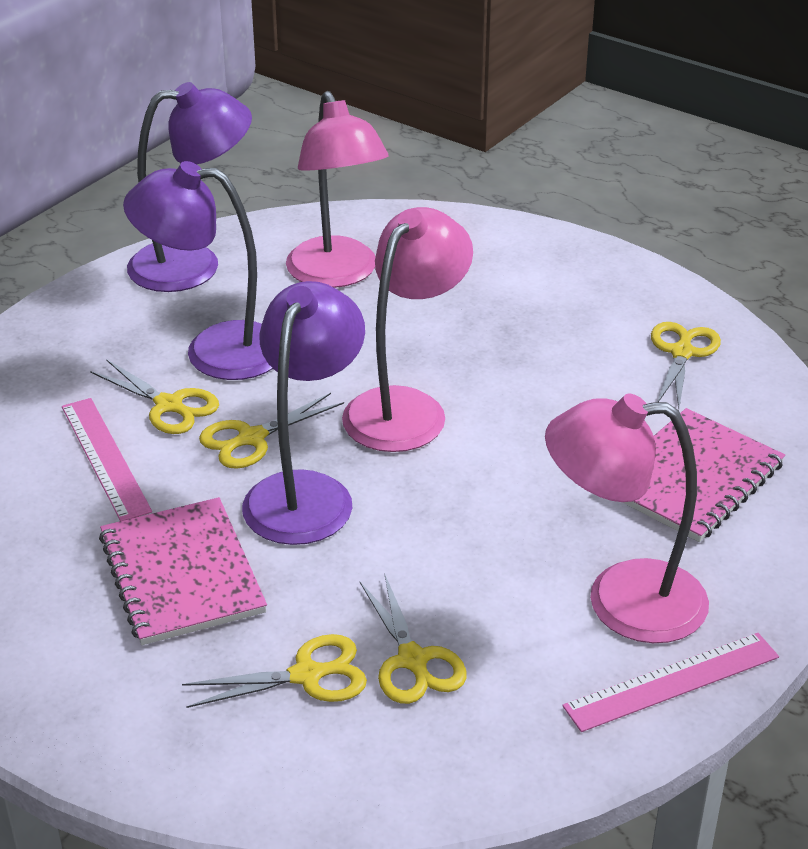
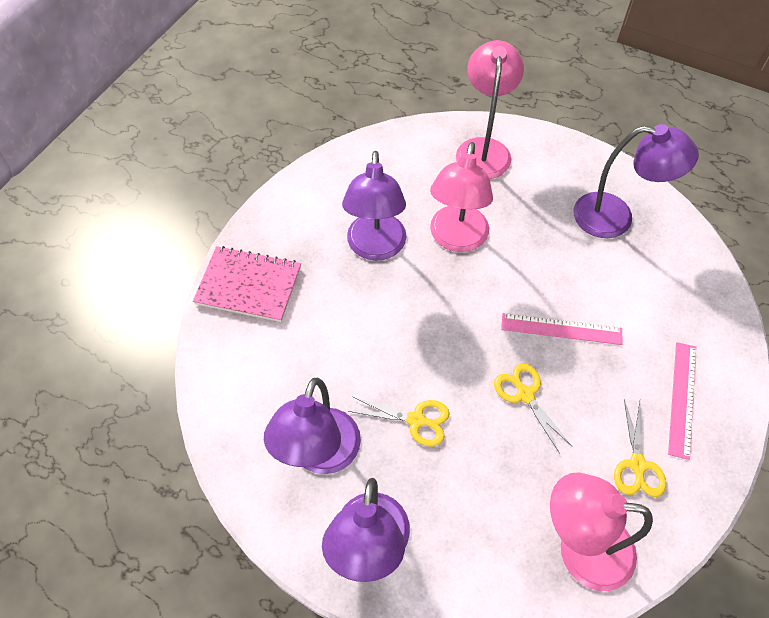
pink notebook: 2 -> 1
purple lamp: 3 -> 4
yellow scissors: 5 -> 3

